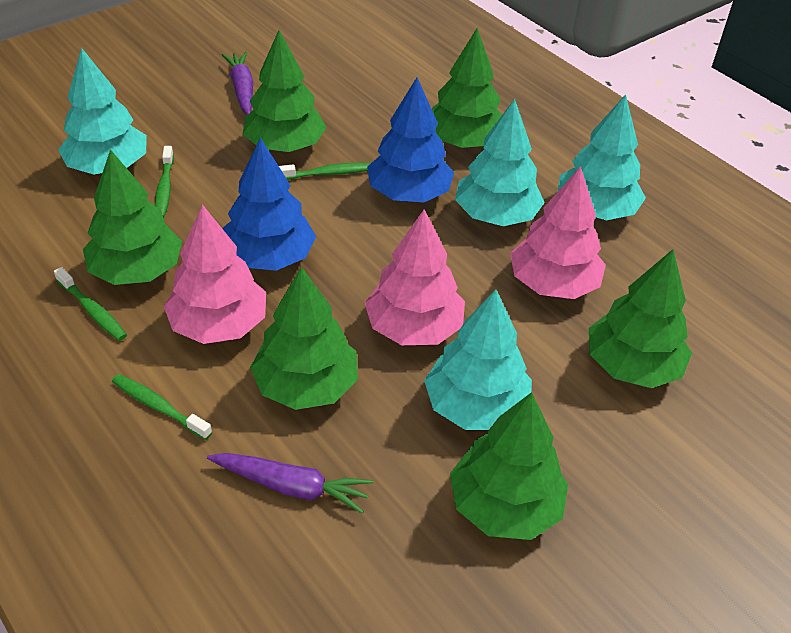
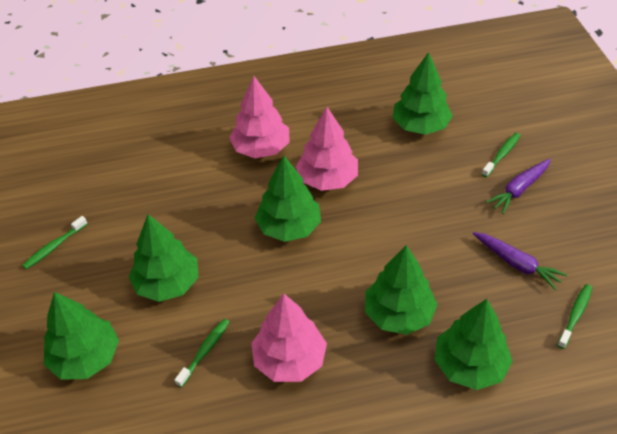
blue tree: 2 -> 0
turquoise tree: 4 -> 0

